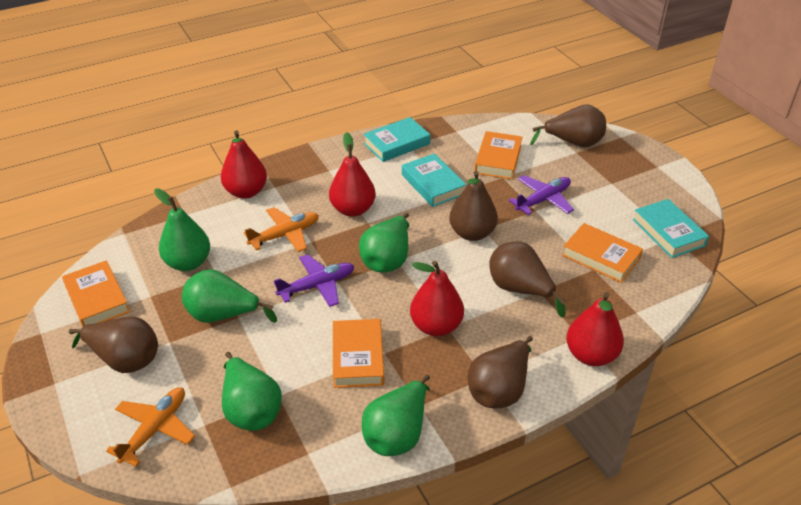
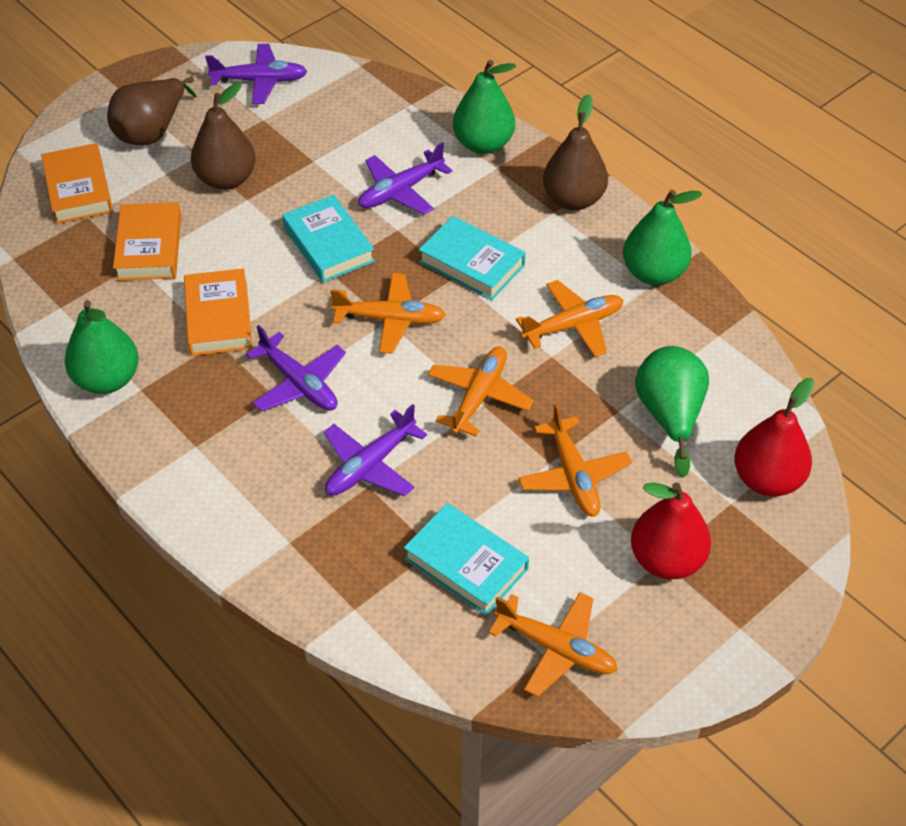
brown pear: 5 -> 3
green pear: 5 -> 4
orange book: 4 -> 3
orange plane: 2 -> 5
purple plane: 2 -> 4
red pear: 4 -> 2

